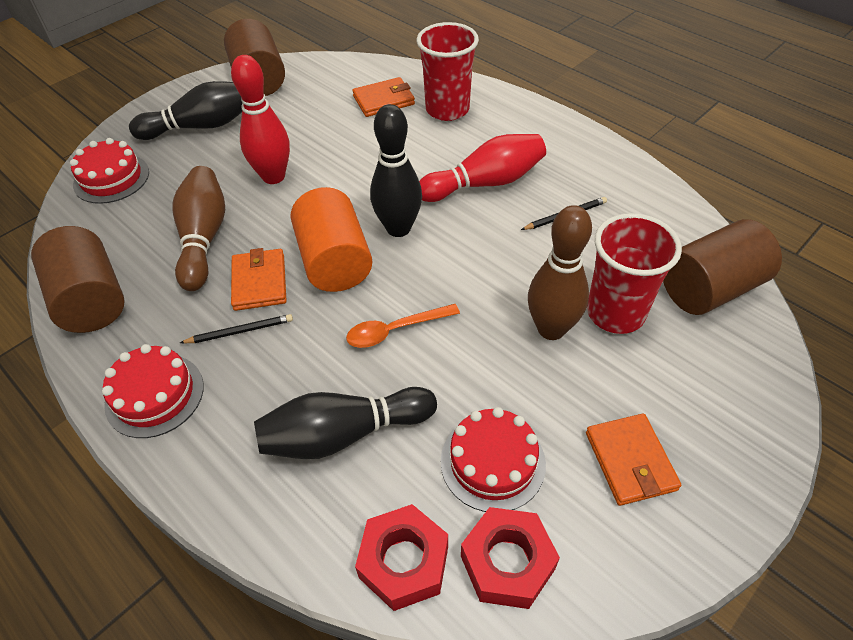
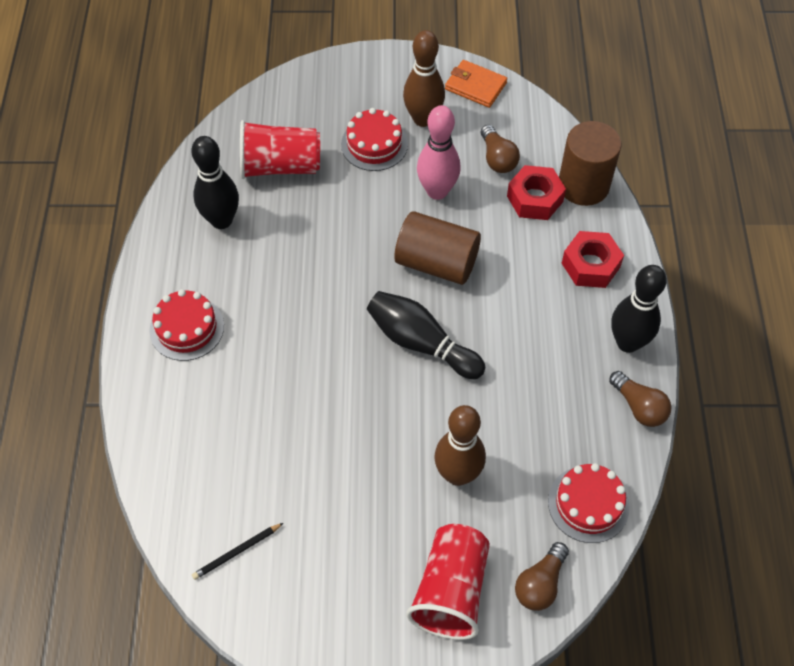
black pencil: 2 -> 1
brown cylinder: 3 -> 2
brown light bulb: 0 -> 3
orange cylinder: 1 -> 0
orange spoon: 1 -> 0
orange wallet: 3 -> 1
pink bowling pin: 0 -> 1
red bowling pin: 2 -> 0

